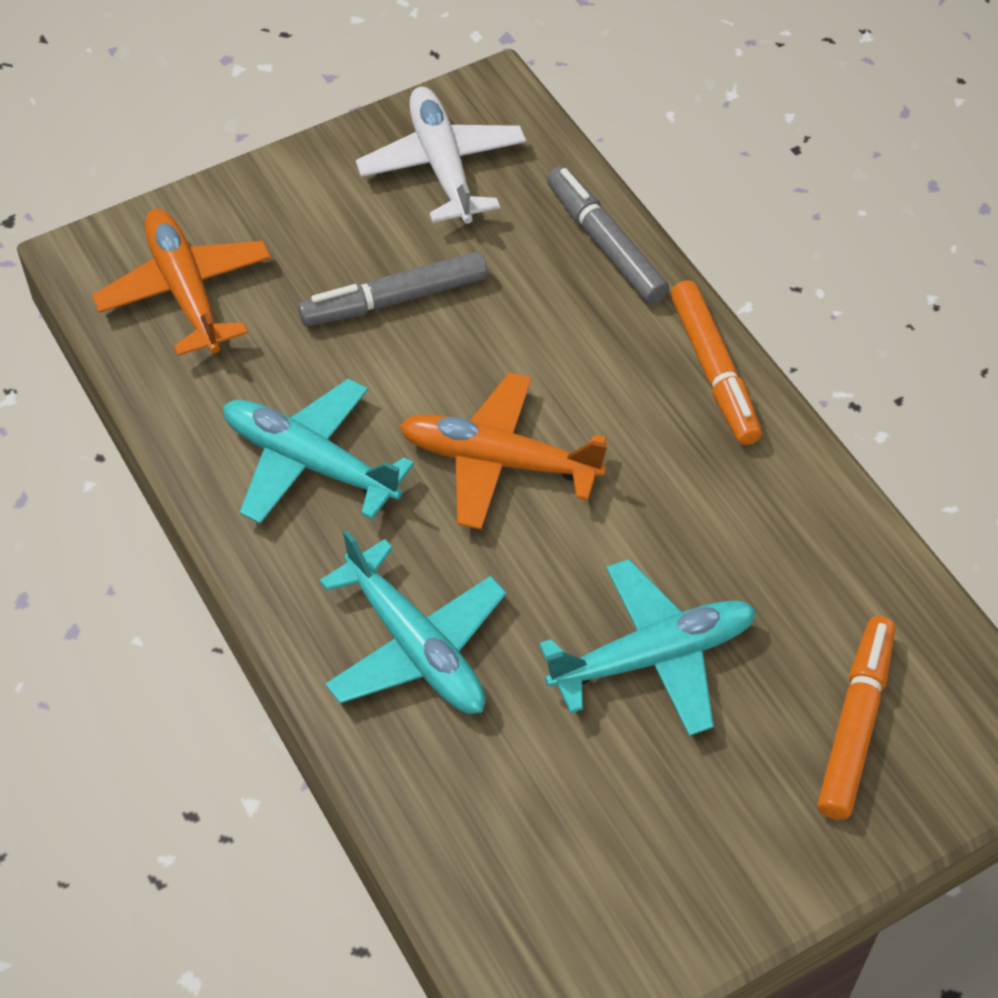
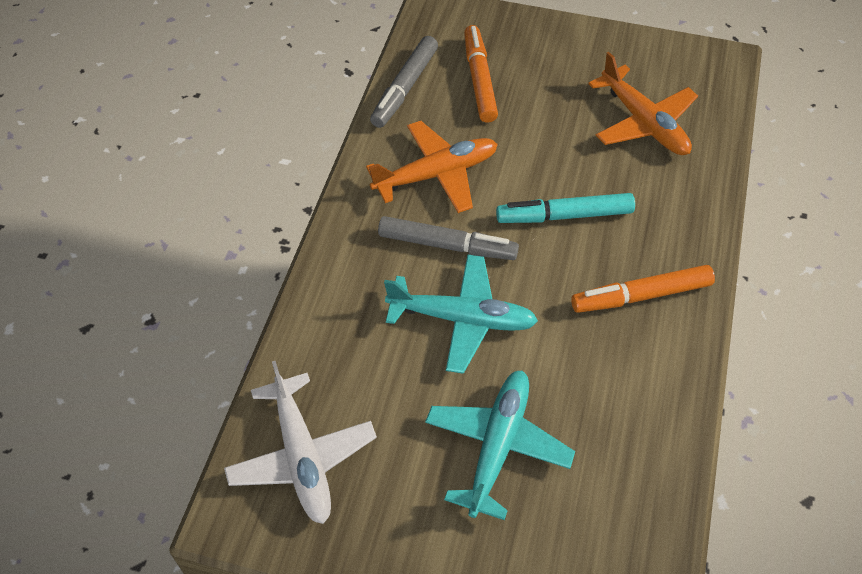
turquoise marker: 0 -> 1
turquoise plane: 3 -> 2

